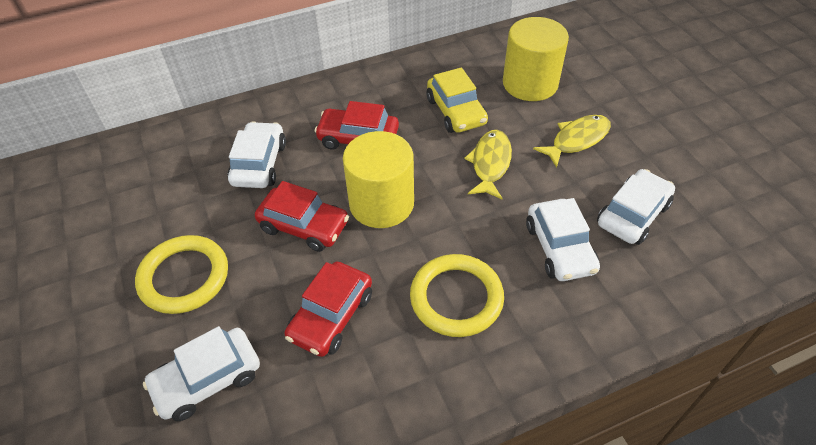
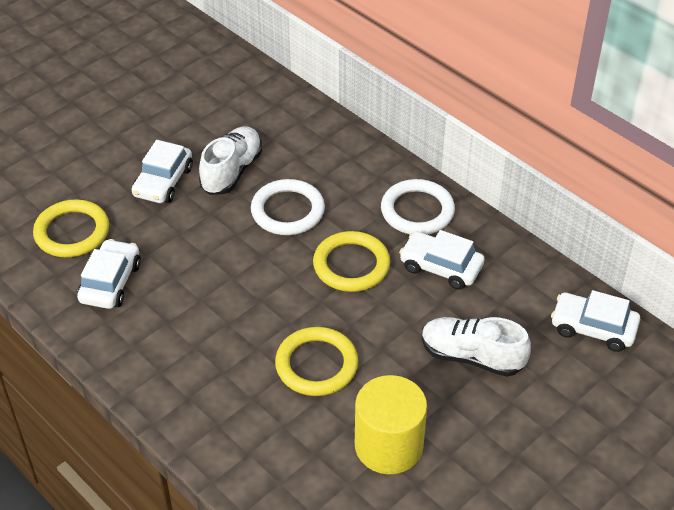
red car: 3 -> 0
white ring: 0 -> 2
white shoe: 0 -> 2
yellow car: 1 -> 0
yellow cylinder: 2 -> 1
yellow fish: 2 -> 0
yellow ring: 2 -> 3

